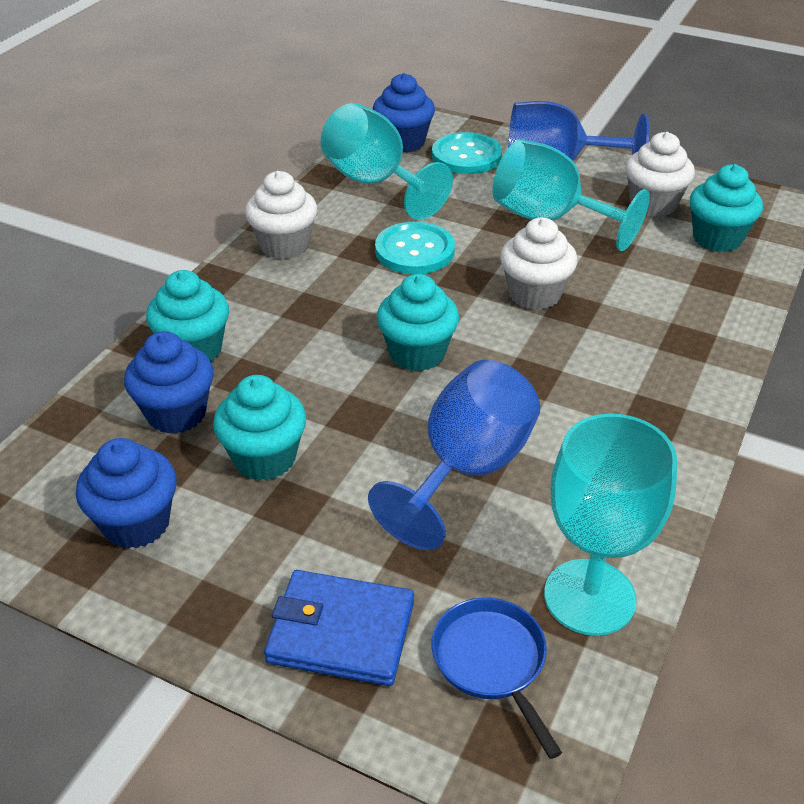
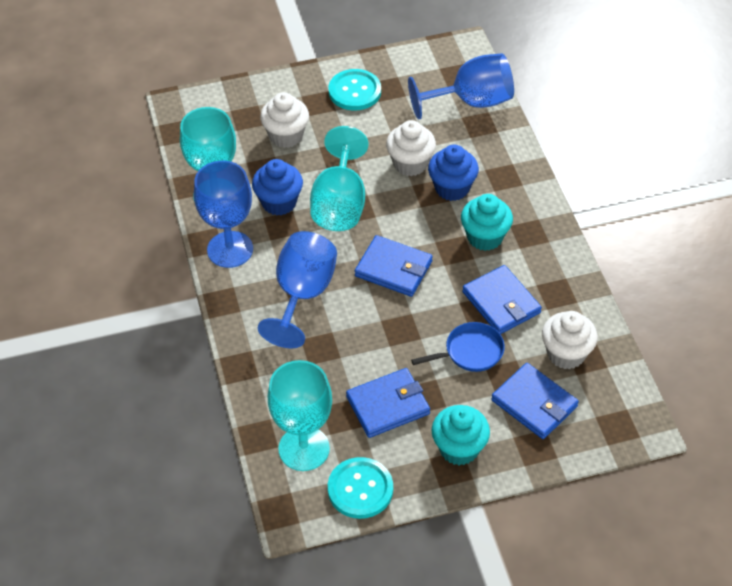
blue cupcake: 3 -> 2
blue goblet: 2 -> 3
blue wallet: 1 -> 4
turquoise cupcake: 4 -> 2

